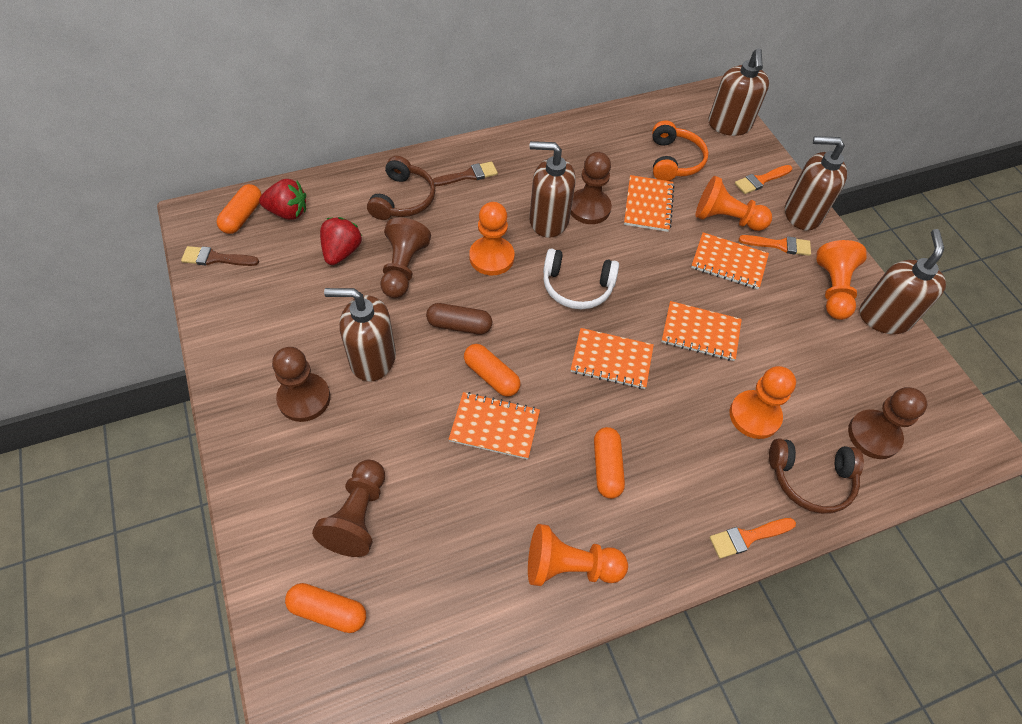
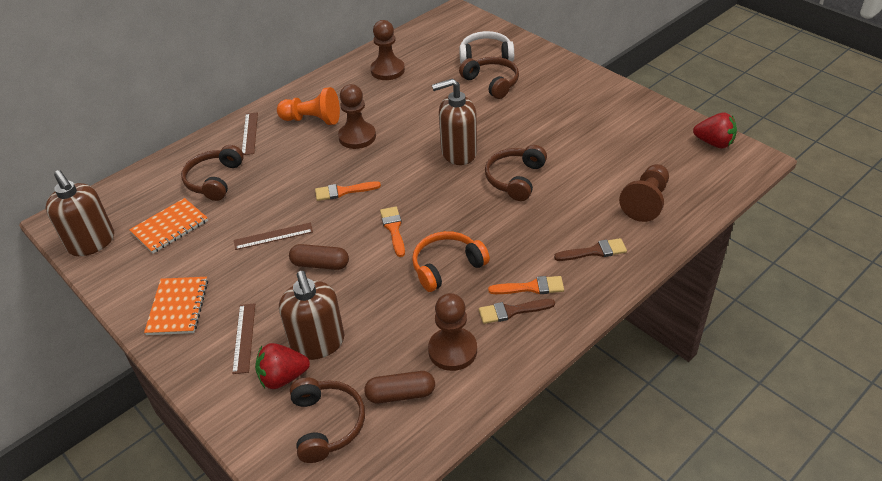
brown capsule: 1 -> 2
brown headphones: 2 -> 4
brown pawn: 5 -> 4
brown ruler: 0 -> 3
brown soap dispenser: 5 -> 3
orange capsule: 4 -> 0
orange notebook: 5 -> 2
orange pawn: 5 -> 1

